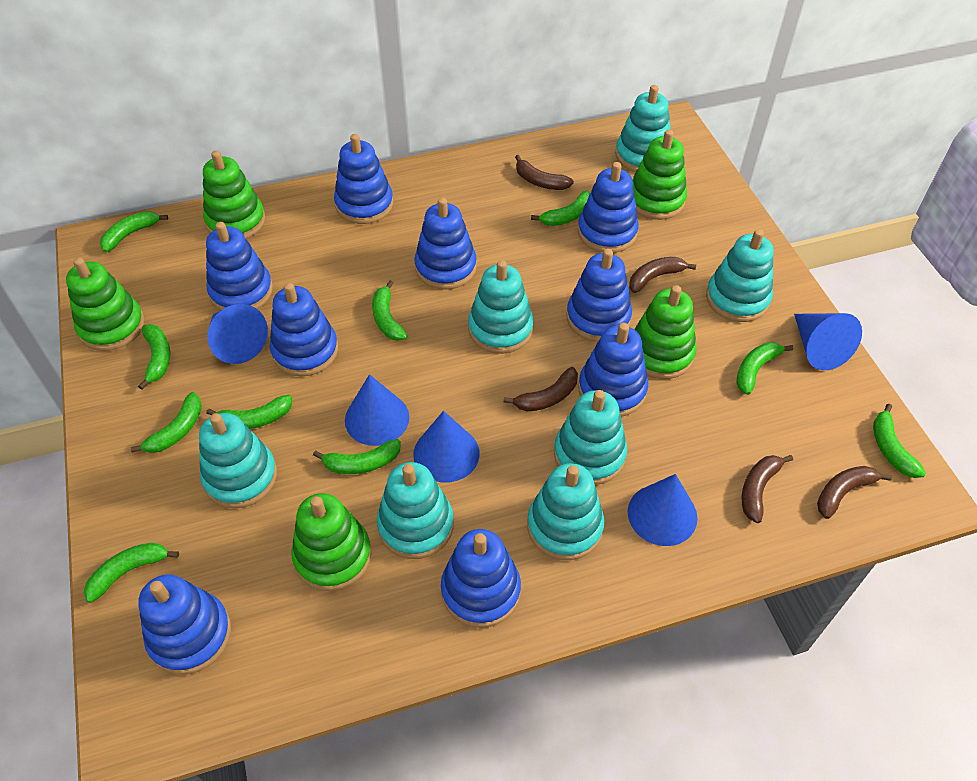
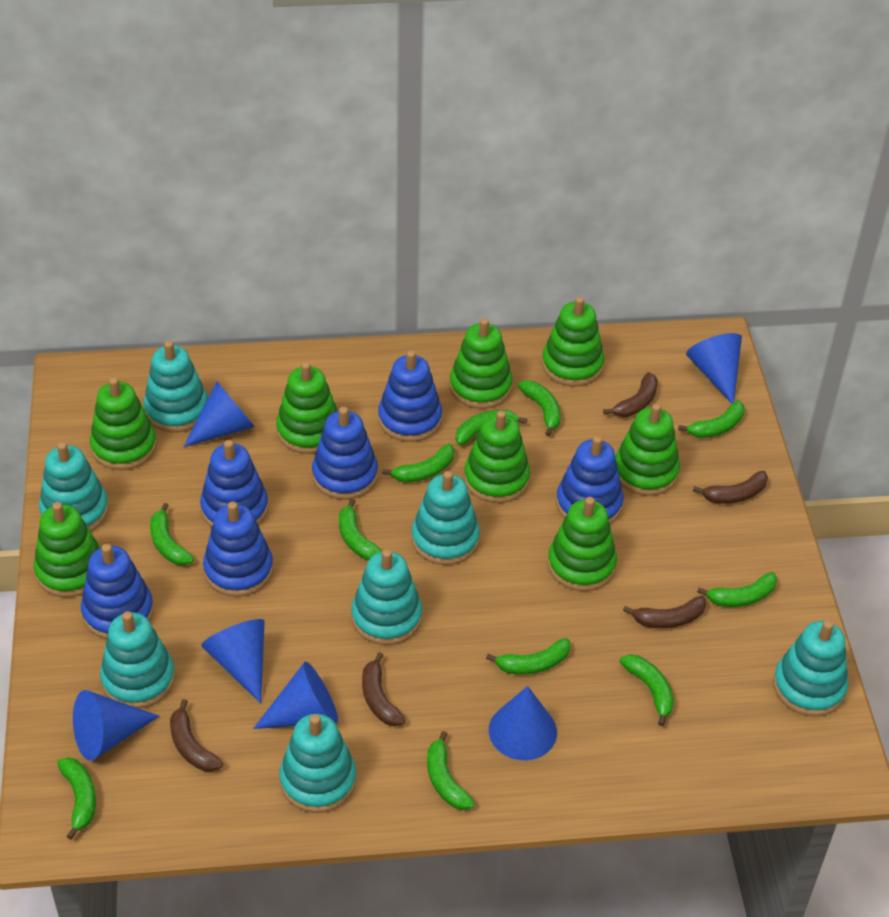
blue cone: 5 -> 6
blue stacking toy: 9 -> 6
green banana: 10 -> 11
green stacking toy: 5 -> 8

